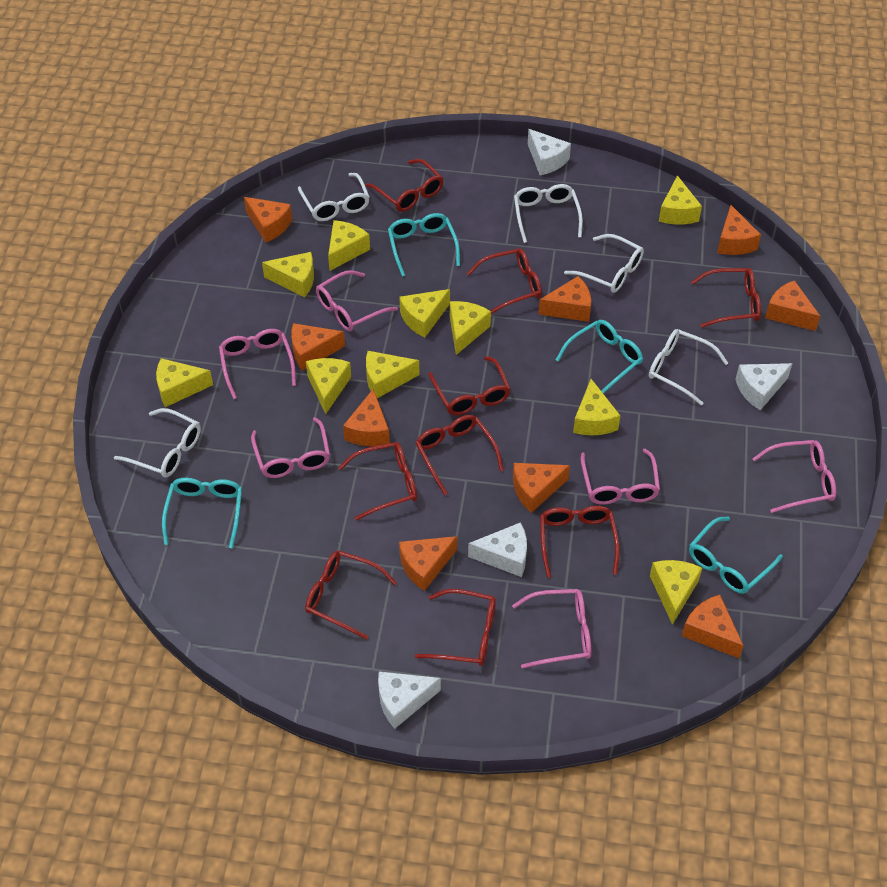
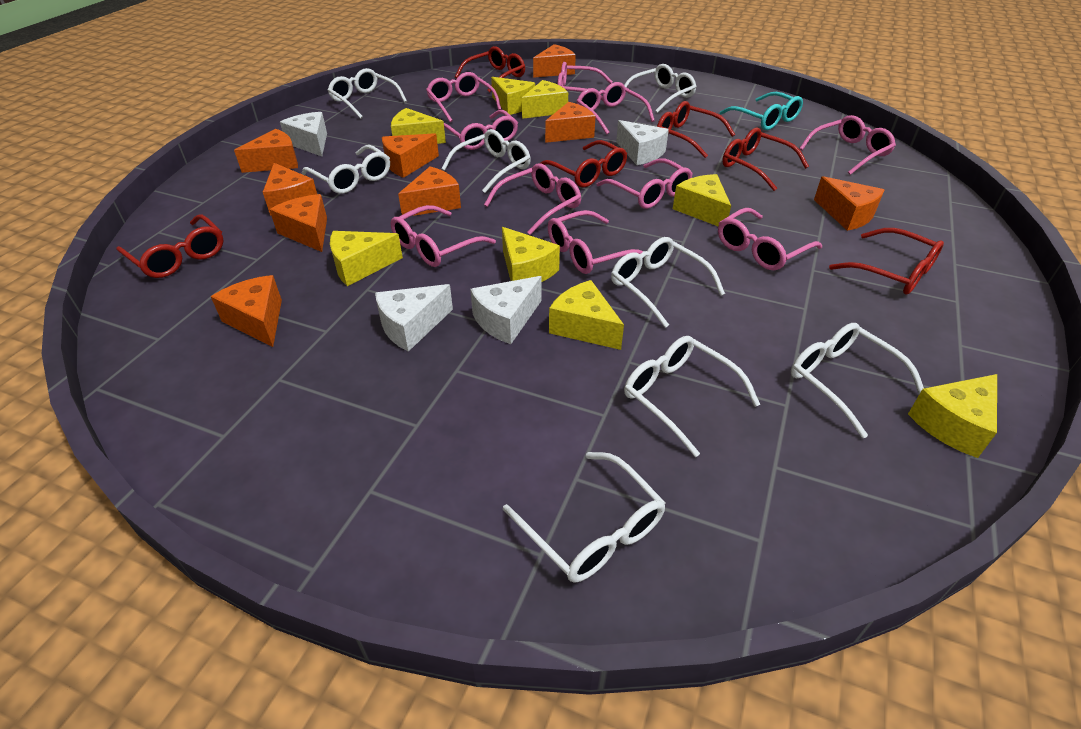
pink glasses: 6 -> 10
red glasses: 9 -> 6
turquoise glasses: 4 -> 1
white glasses: 5 -> 8
yellow cheese: 10 -> 8

